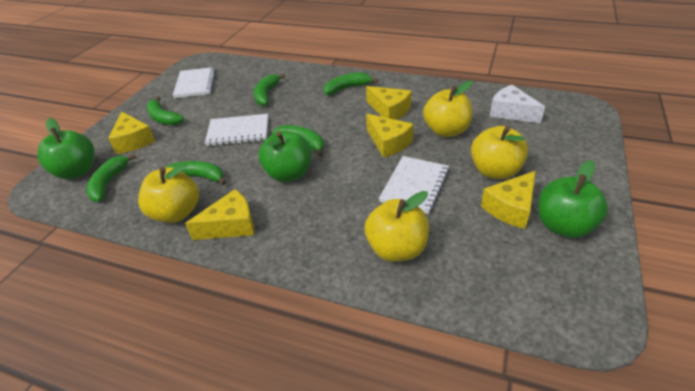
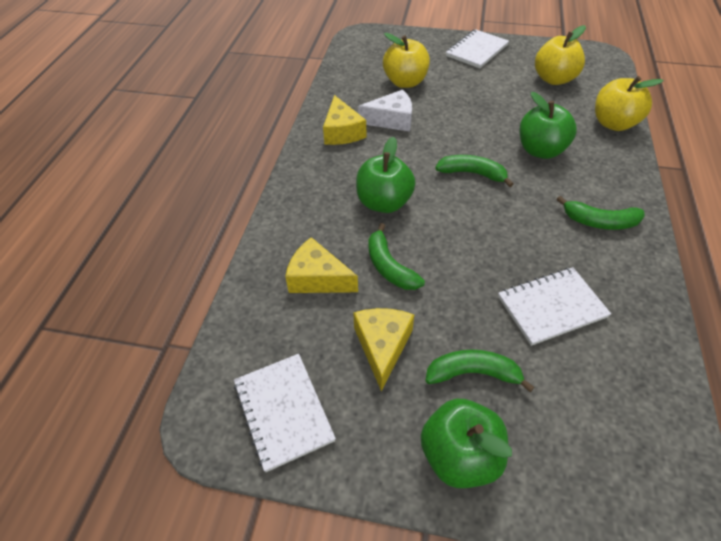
green banana: 6 -> 4
yellow apple: 4 -> 3
yellow cheese: 5 -> 3

